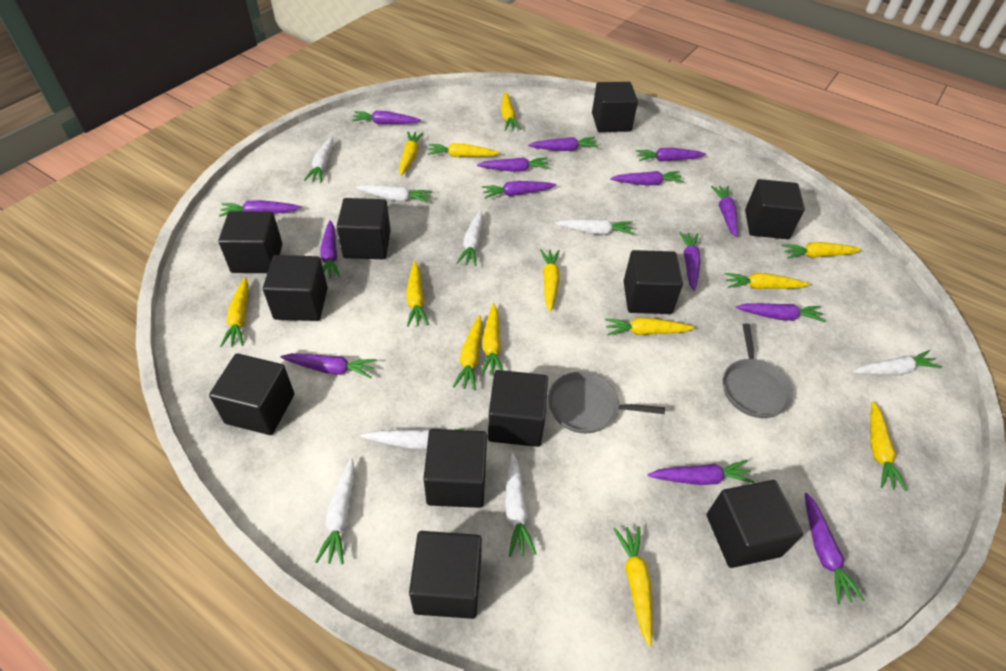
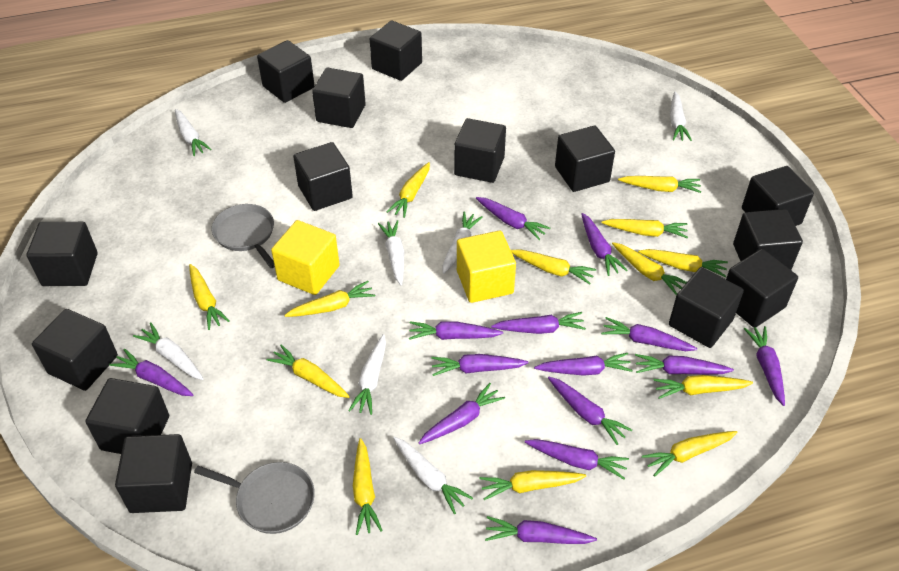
black cube: 11 -> 14
white carrot: 8 -> 7
yellow cube: 0 -> 2

